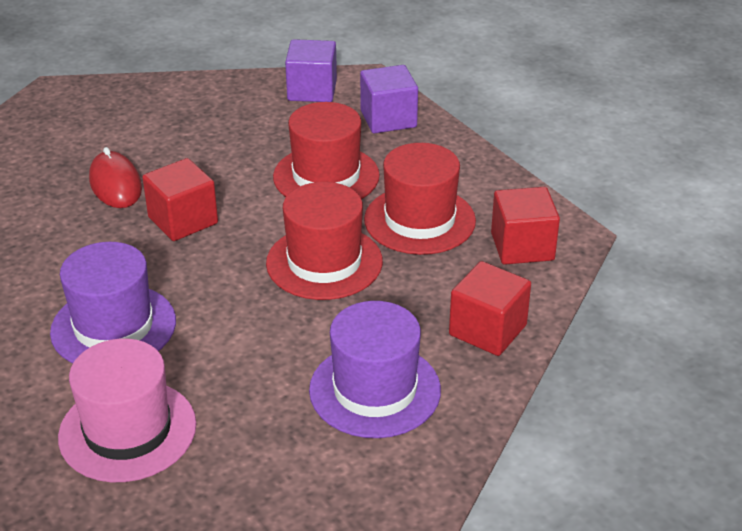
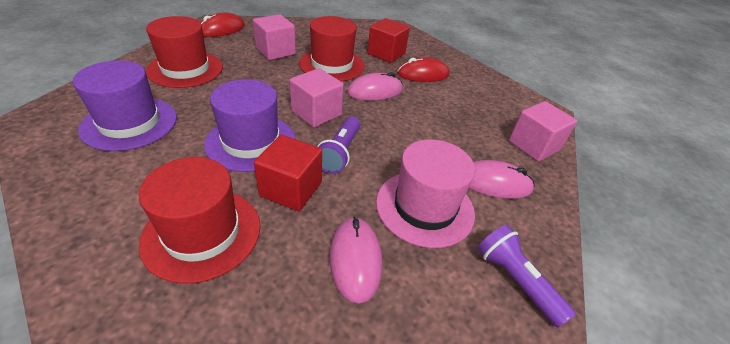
pink cube: 0 -> 3
pink mouse: 0 -> 3
purple cube: 2 -> 0
purple flashlight: 0 -> 2
red cube: 3 -> 2
red mouse: 1 -> 2

